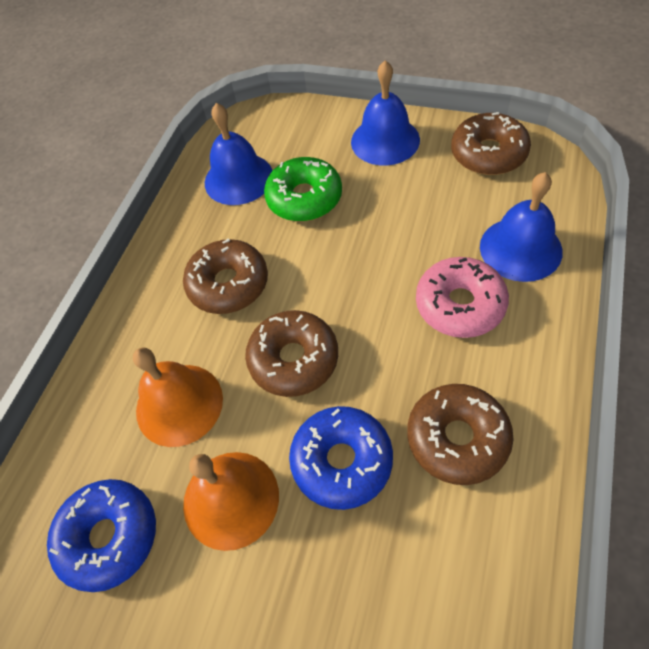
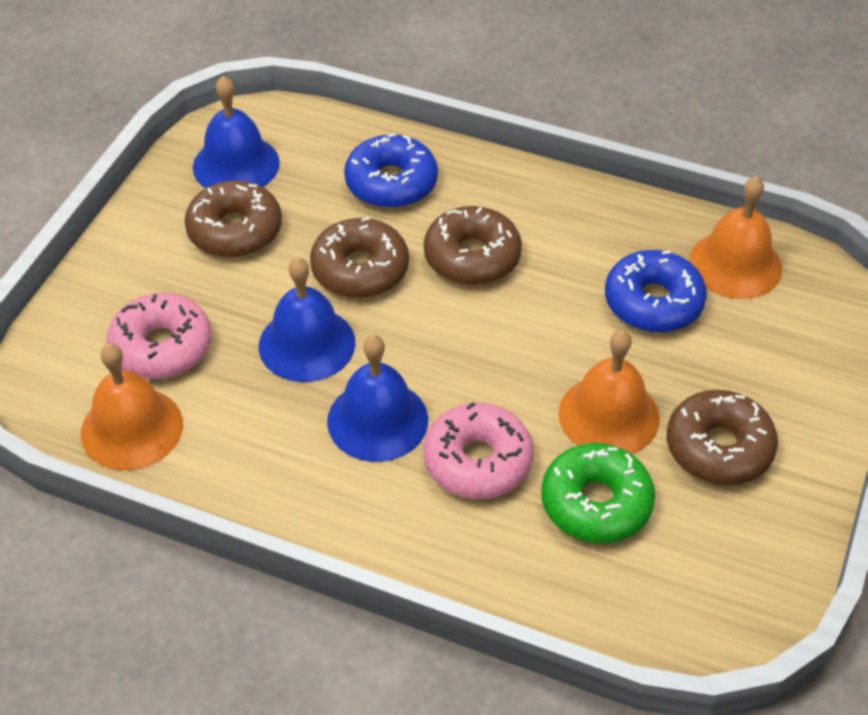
orange bell: 2 -> 3
pink donut: 1 -> 2

